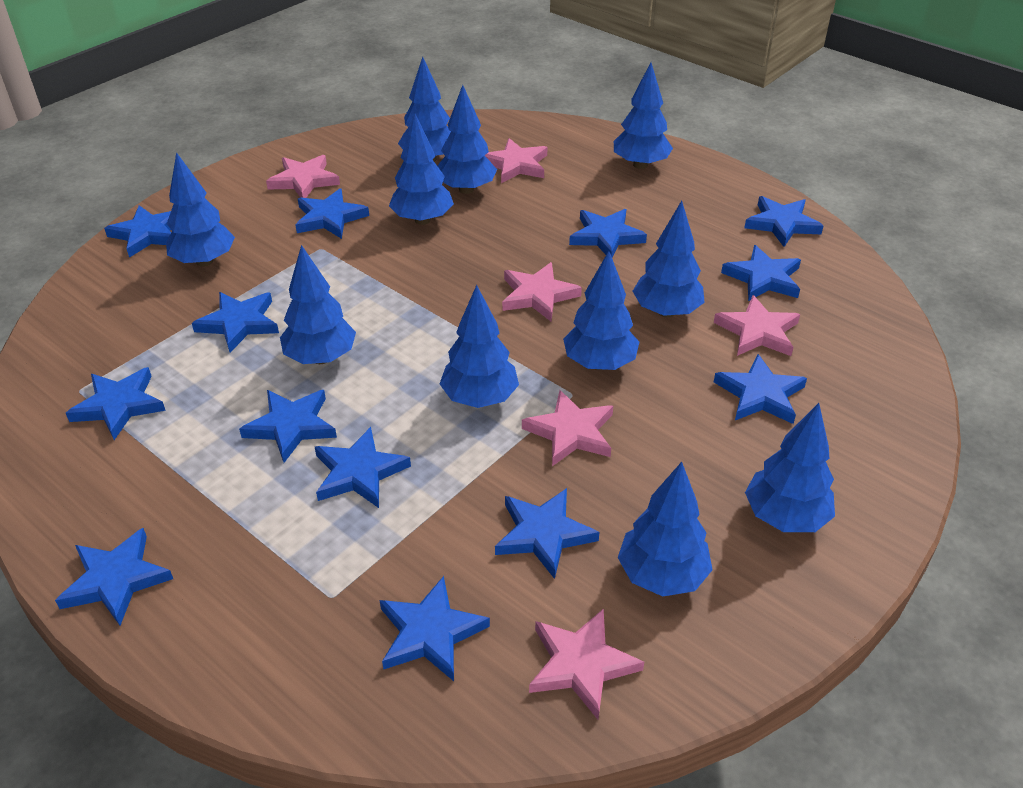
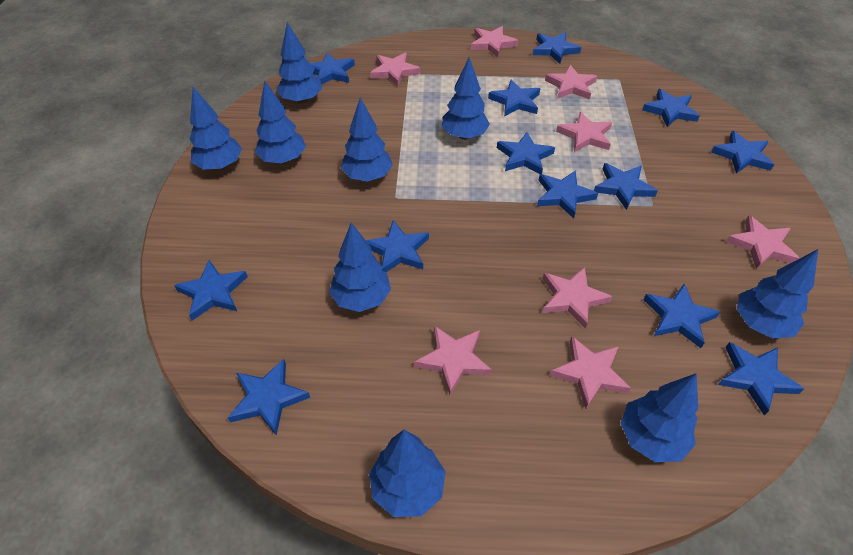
blue tree: 11 -> 9
pink star: 6 -> 8

